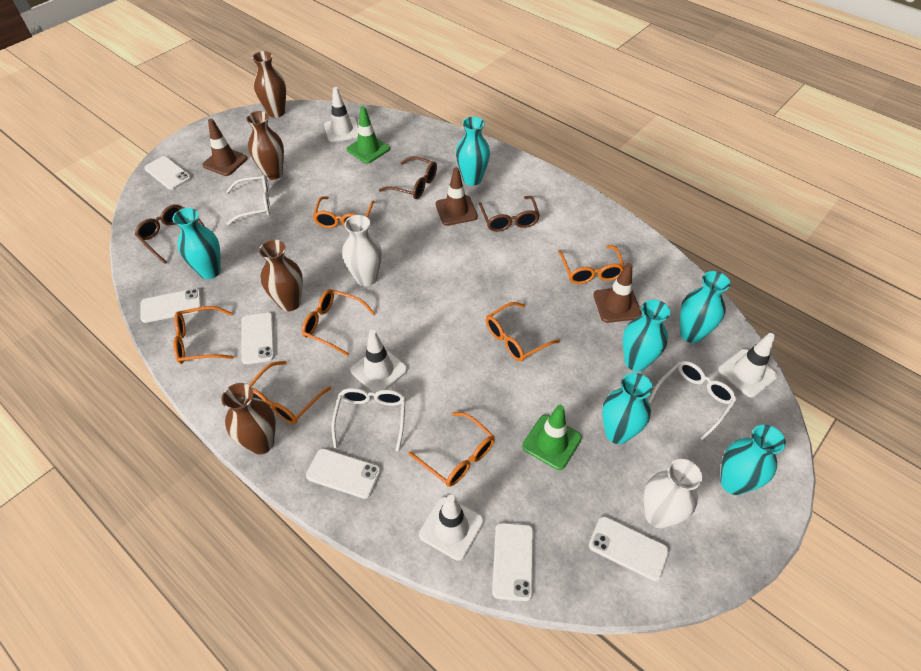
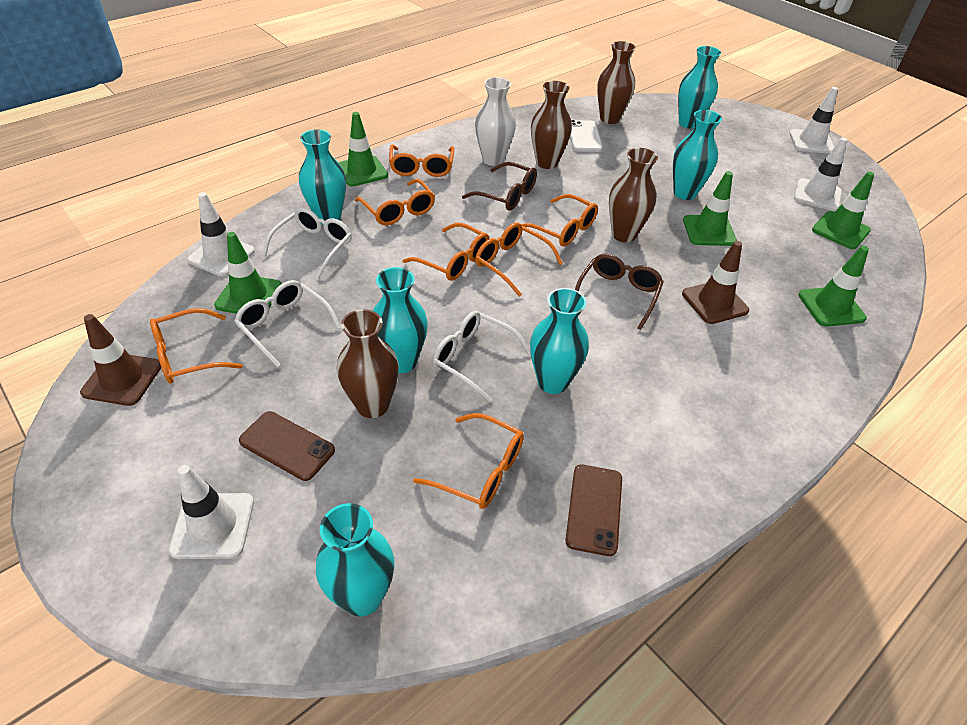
brown glasses: 3 -> 2
brown phone: 0 -> 2
brown traffic cone: 3 -> 2
green traffic cone: 2 -> 5
white phone: 6 -> 1
white vase: 2 -> 1

